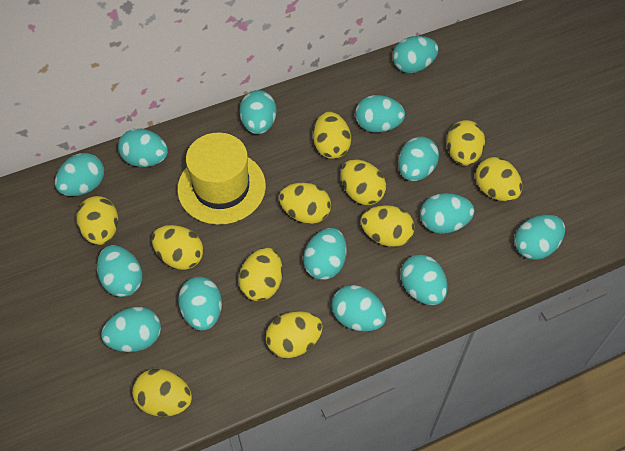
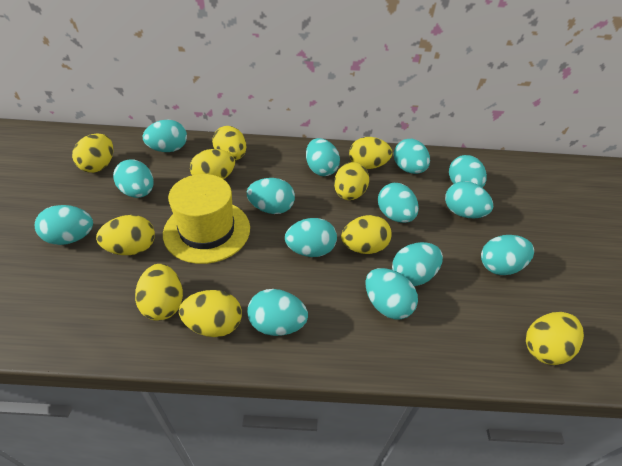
yellow egg: 11 -> 10

